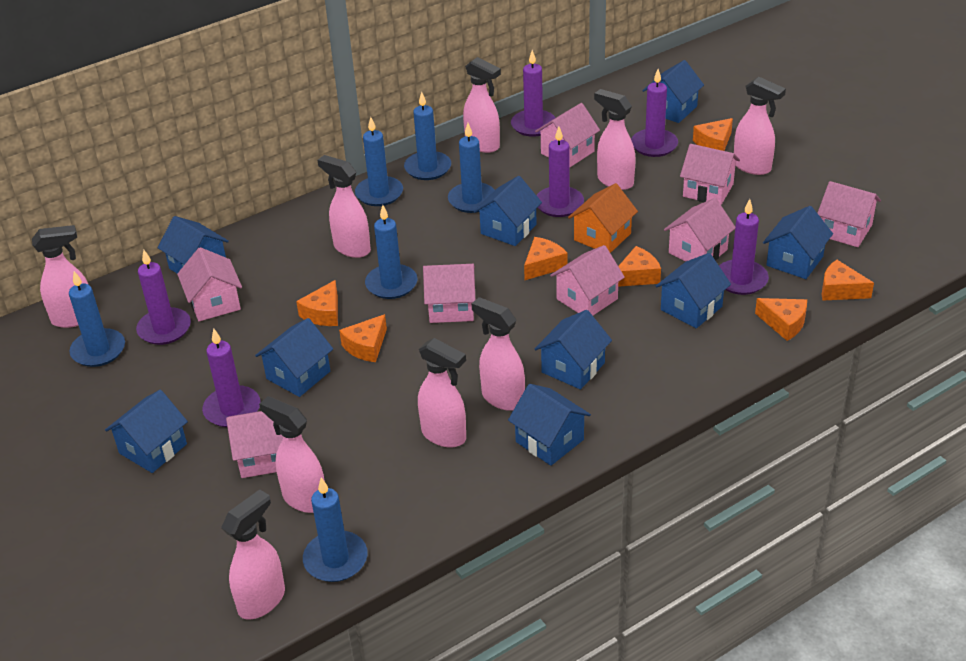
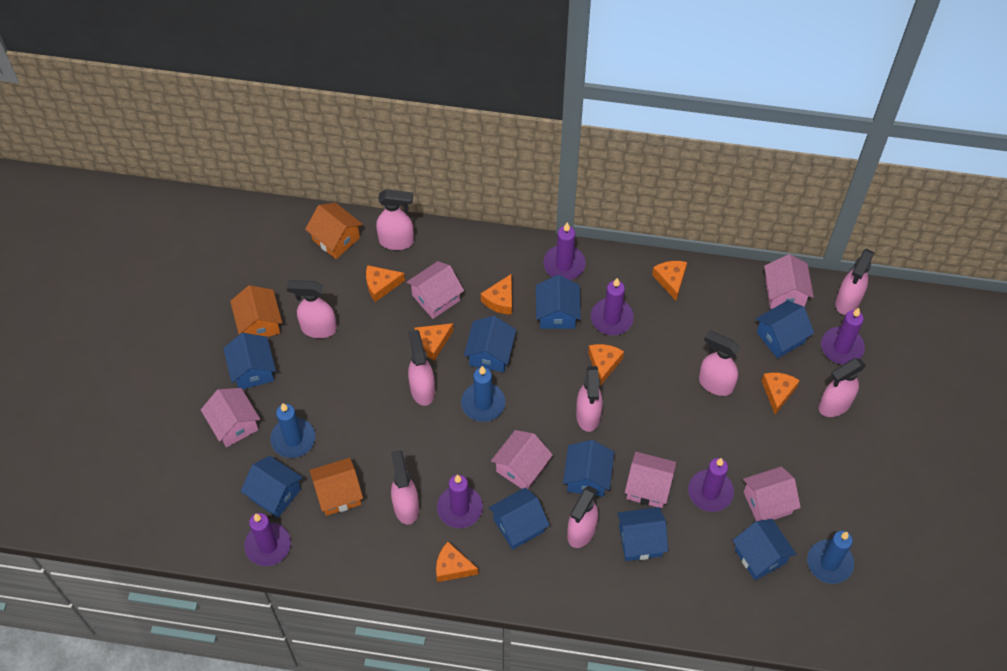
blue candle: 6 -> 3
orange house: 1 -> 3
pink house: 8 -> 6

